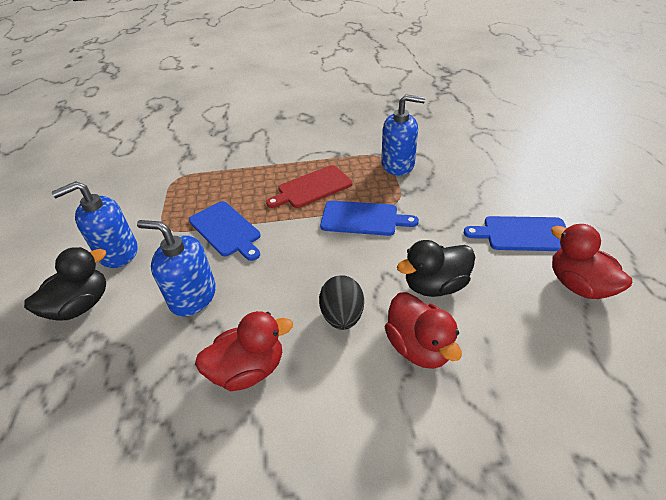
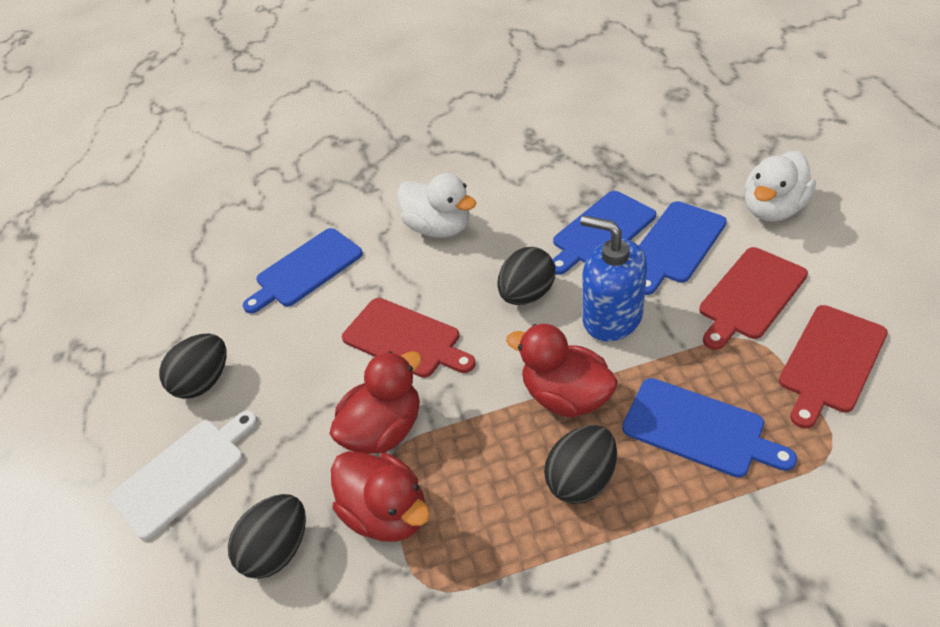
black duck: 2 -> 0
black egg: 1 -> 4
blue cutting board: 3 -> 4
blue soap dispenser: 3 -> 1
red cutting board: 1 -> 3
white cutting board: 0 -> 1
white duck: 0 -> 2

